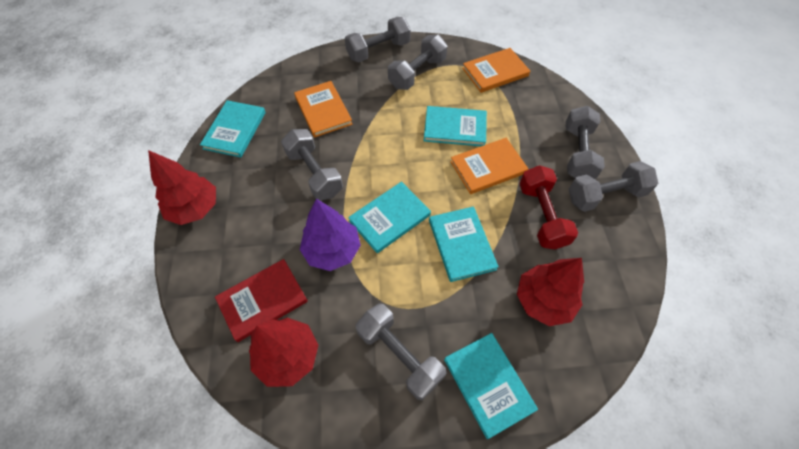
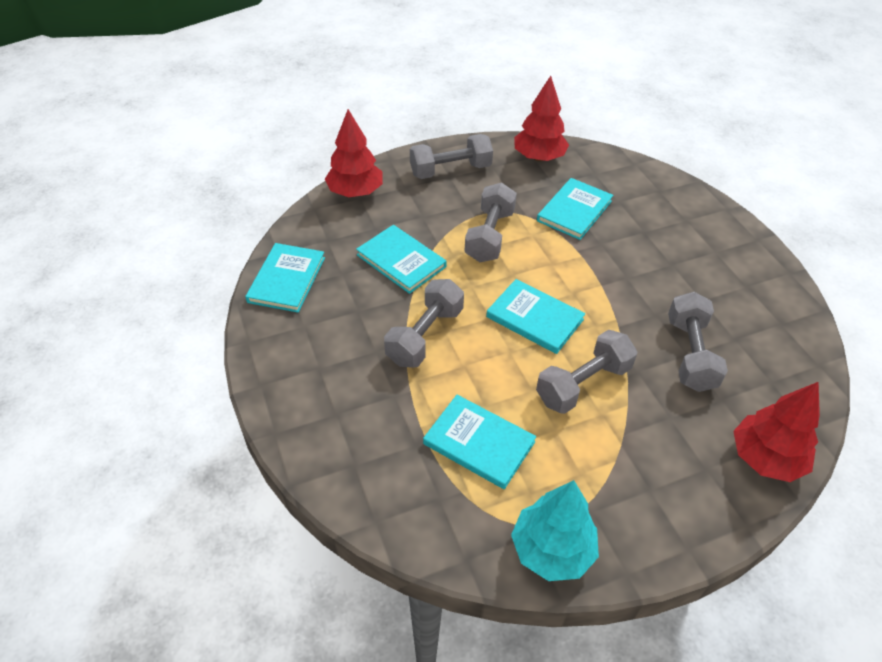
grey dumbbell: 6 -> 5
orange book: 3 -> 0
purple tree: 1 -> 0
red book: 1 -> 0
red dumbbell: 1 -> 0
turquoise tree: 0 -> 1

